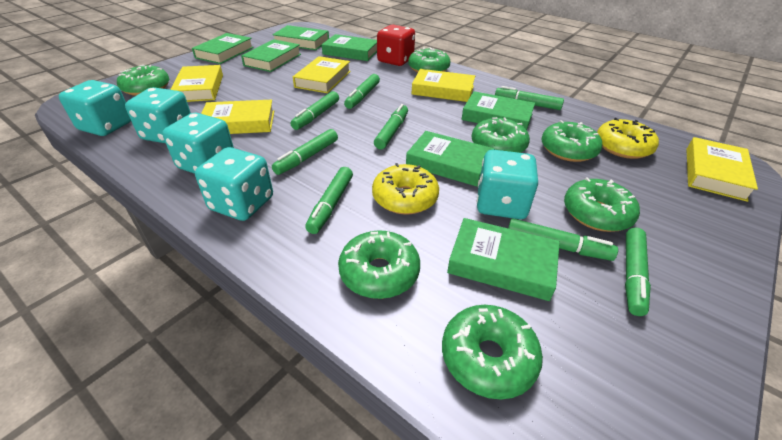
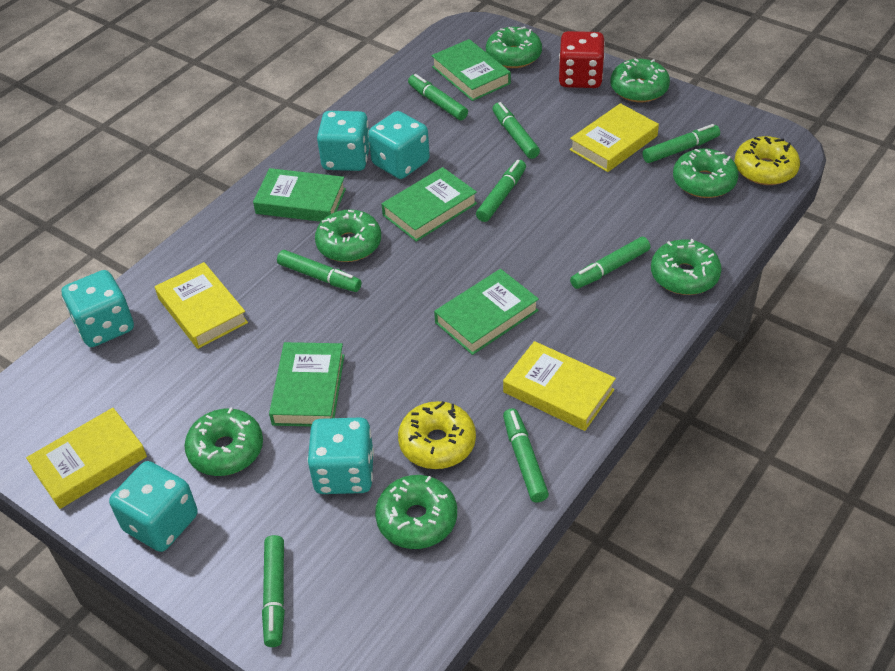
green book: 7 -> 5
yellow book: 5 -> 4

